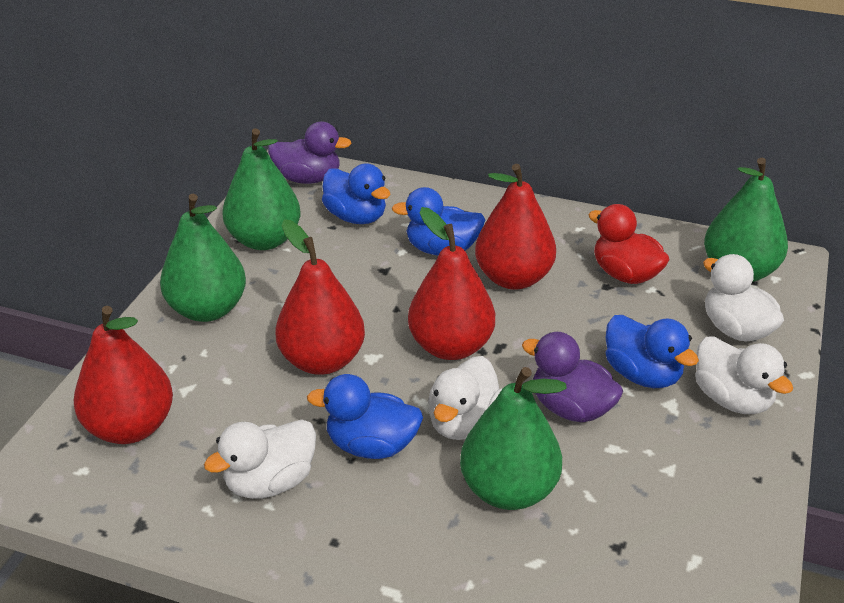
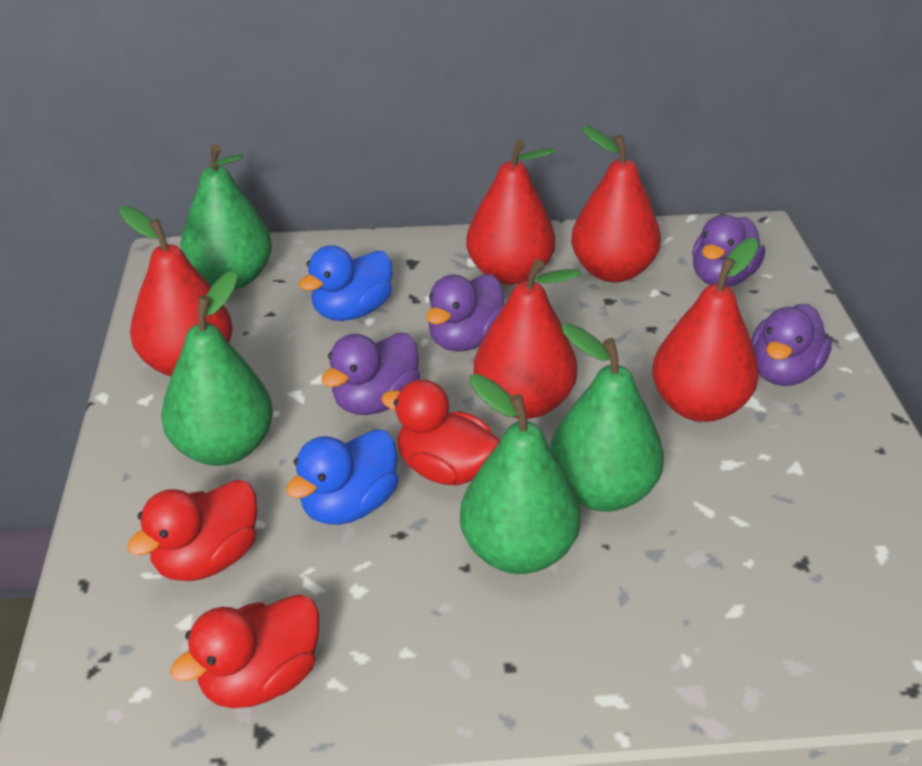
blue duck: 4 -> 2
purple duck: 2 -> 4
red duck: 1 -> 3
red pear: 4 -> 5
white duck: 4 -> 0

